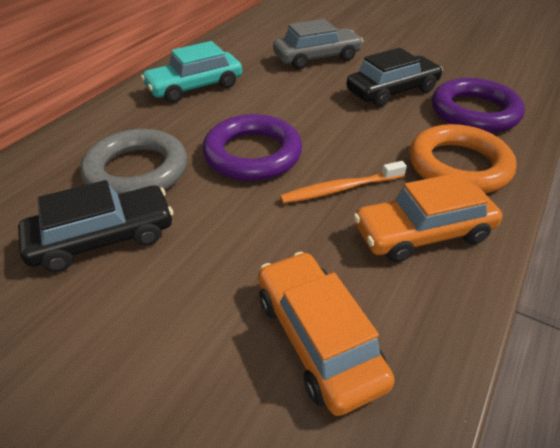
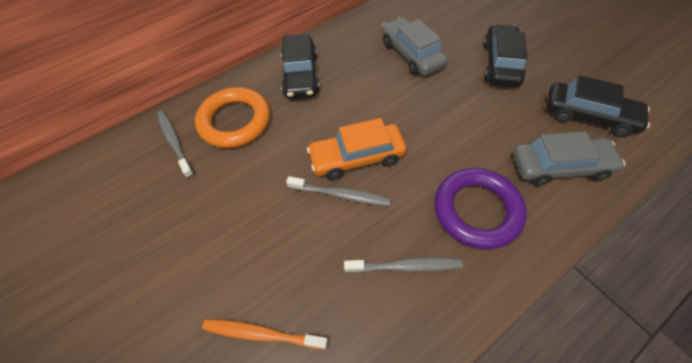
black car: 2 -> 3
grey car: 1 -> 2
grey ring: 1 -> 0
grey toothbrush: 0 -> 3
orange car: 2 -> 1
purple ring: 2 -> 1
turquoise car: 1 -> 0

